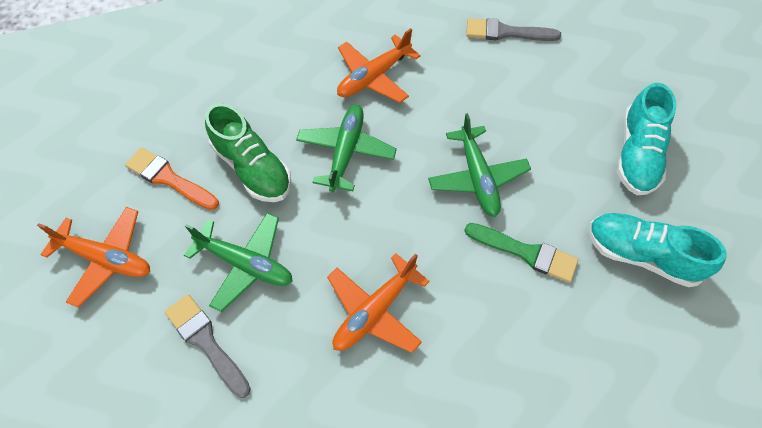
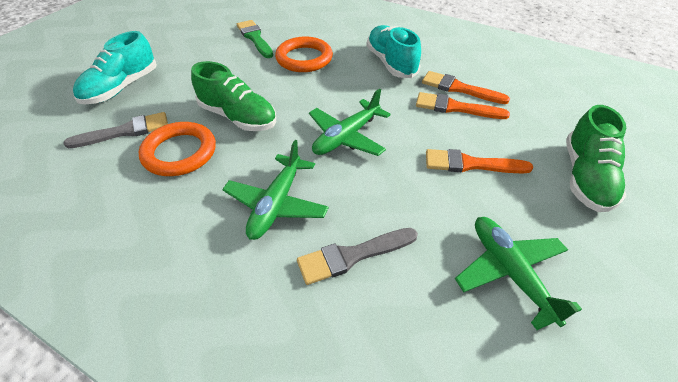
green shoe: 1 -> 2
orange brush: 1 -> 3
orange plane: 3 -> 0
orange ring: 0 -> 2

